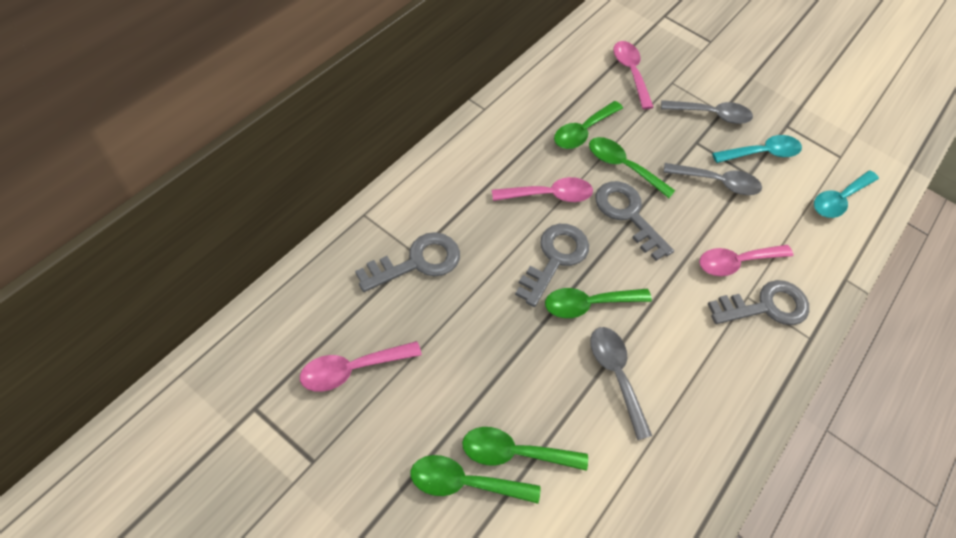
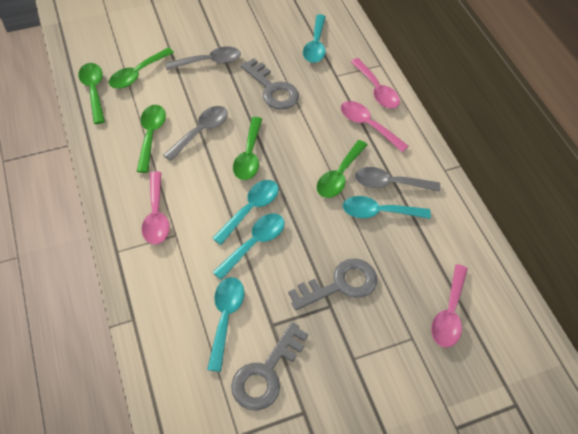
grey key: 4 -> 3
turquoise spoon: 2 -> 5

